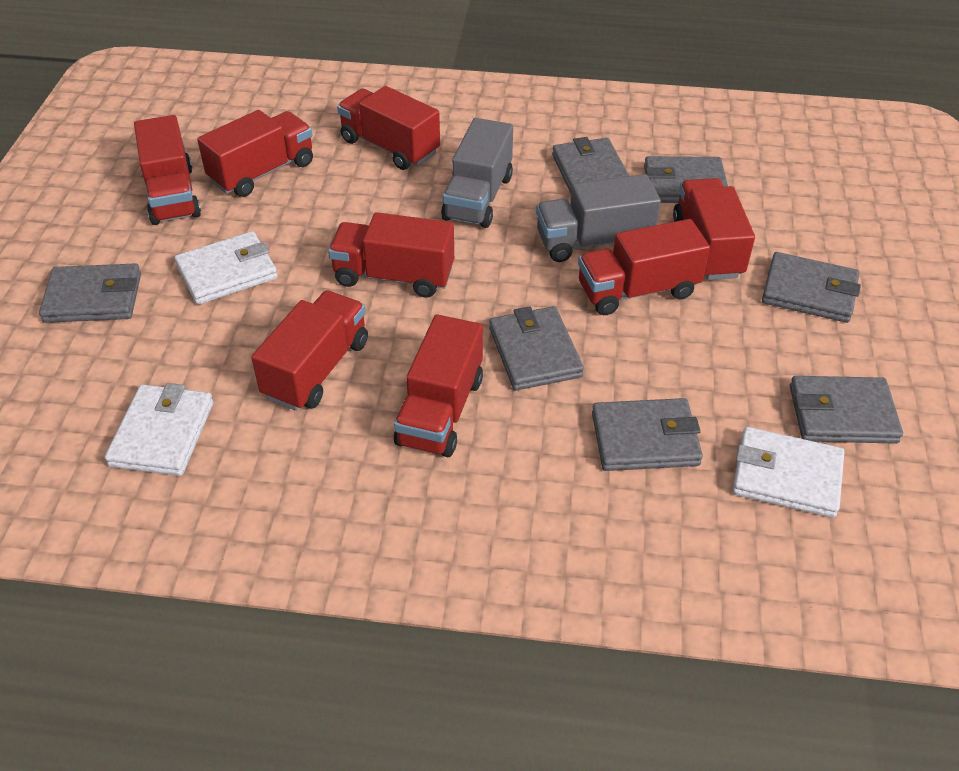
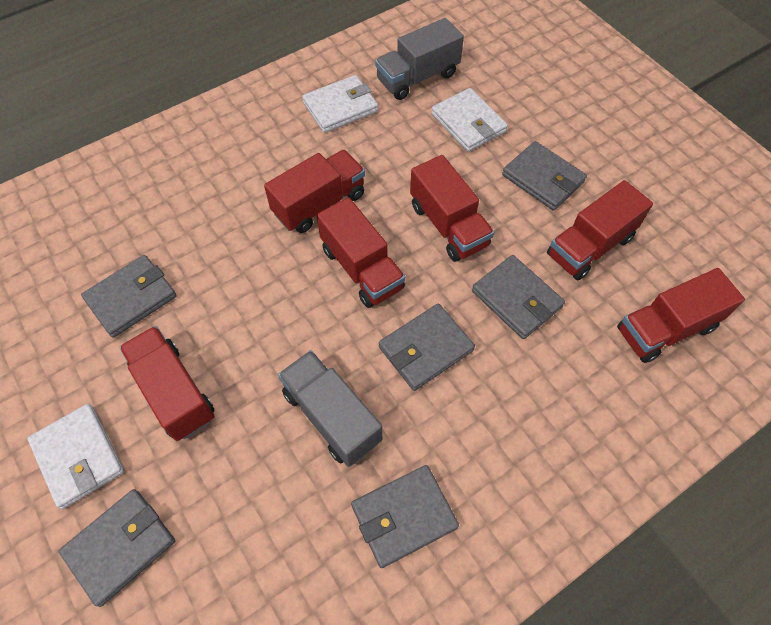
grey wallet: 7 -> 6
red truck: 8 -> 6

